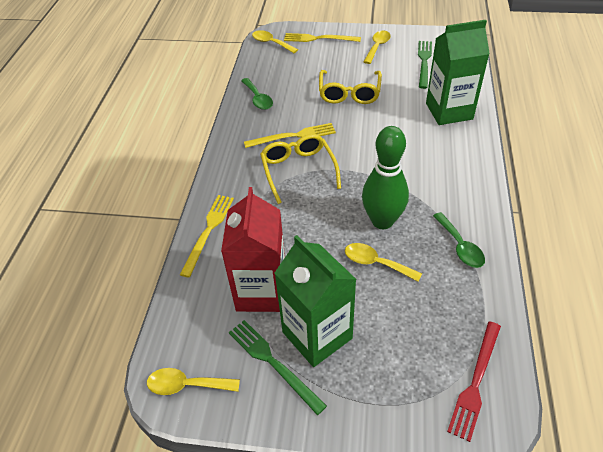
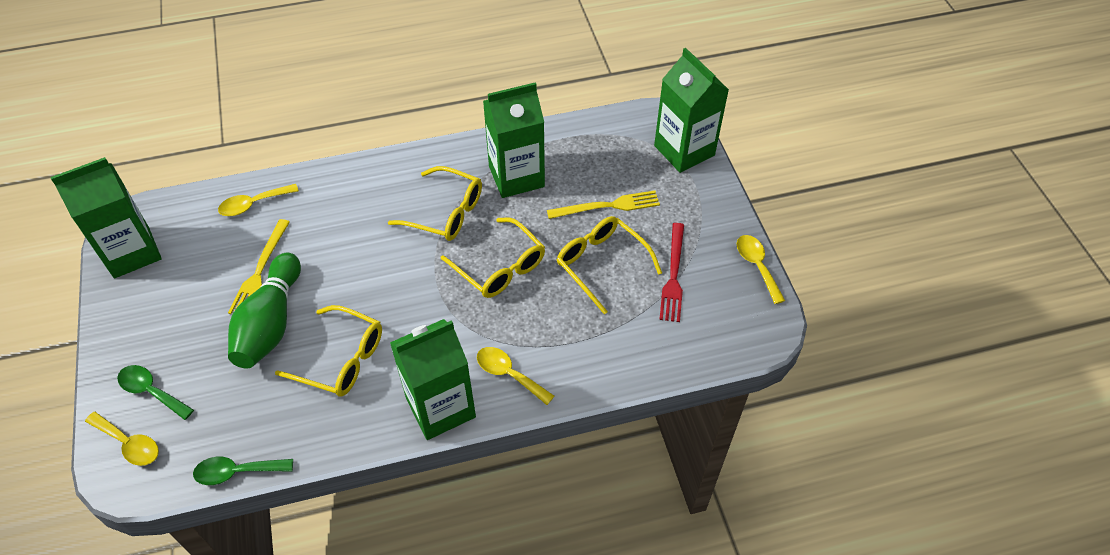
green carton: 2 -> 4
green fork: 2 -> 0
red carton: 1 -> 0
yellow fork: 3 -> 2
yellow glasses: 2 -> 4

